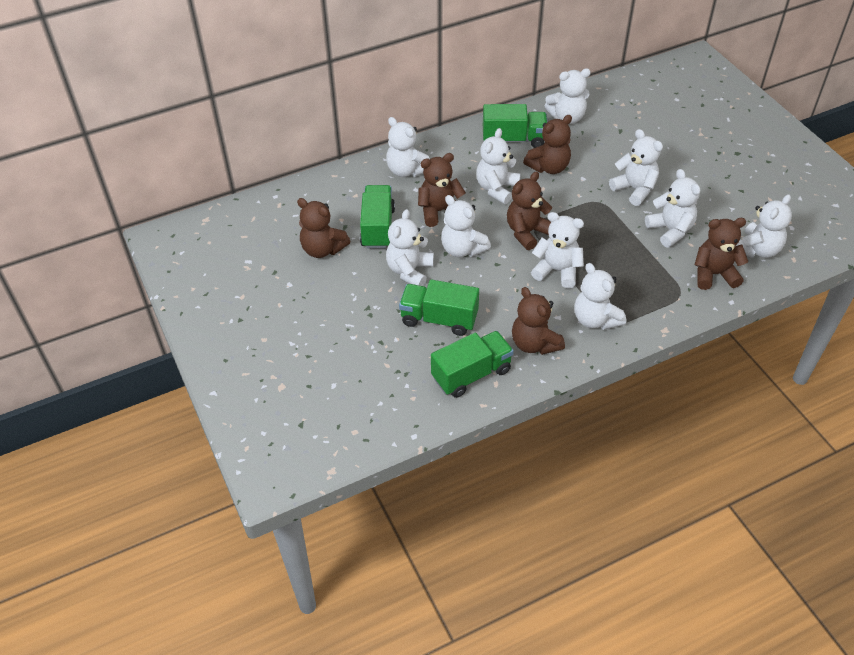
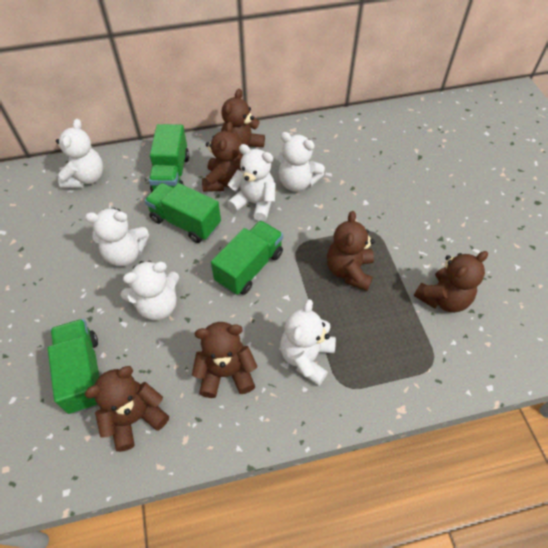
white teddy bear: 10 -> 6

